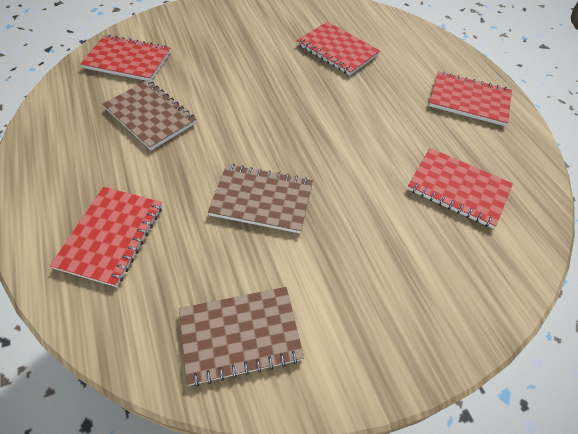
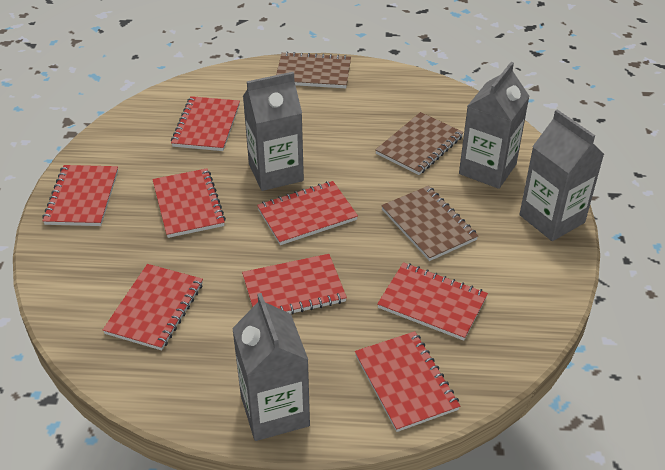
grey carton: 0 -> 4
red notebook: 5 -> 8

